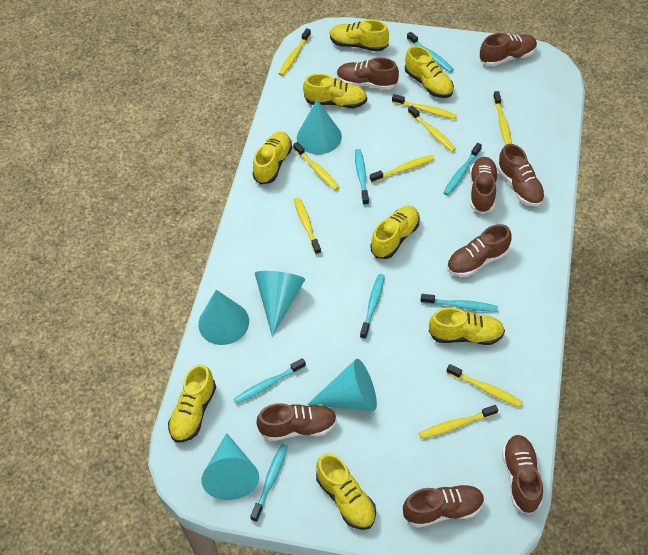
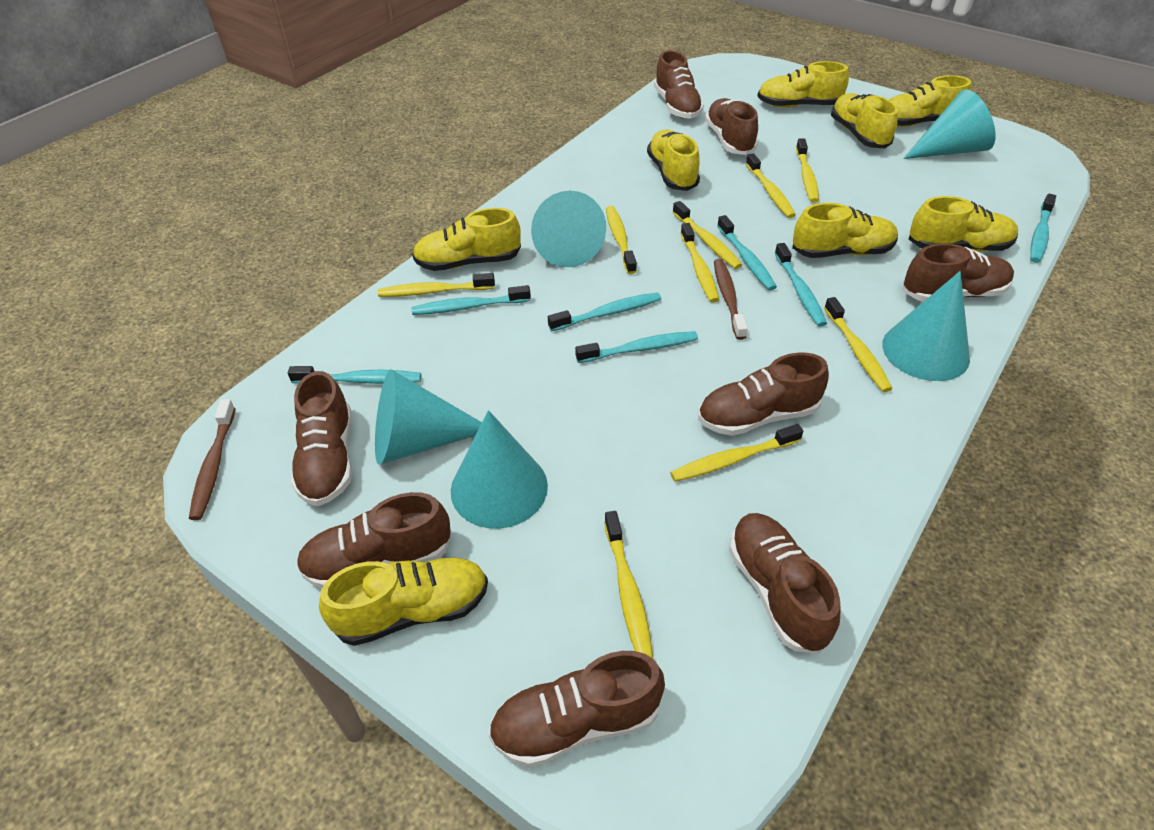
brown toothbrush: 0 -> 2

